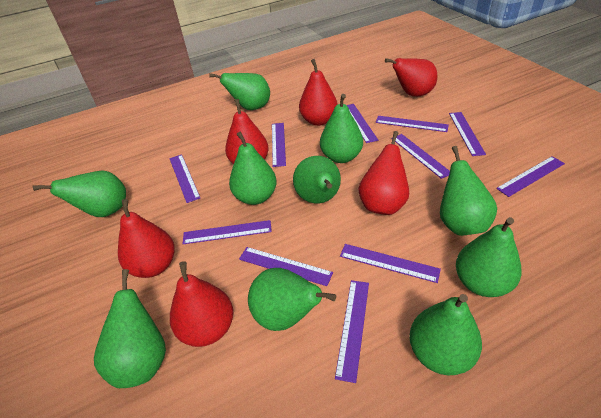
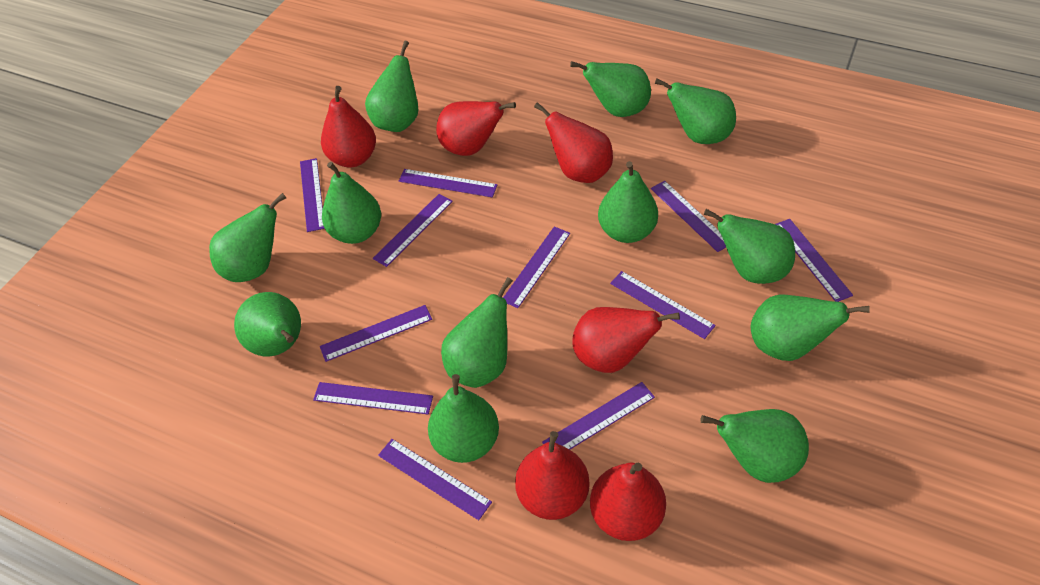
green pear: 10 -> 12

